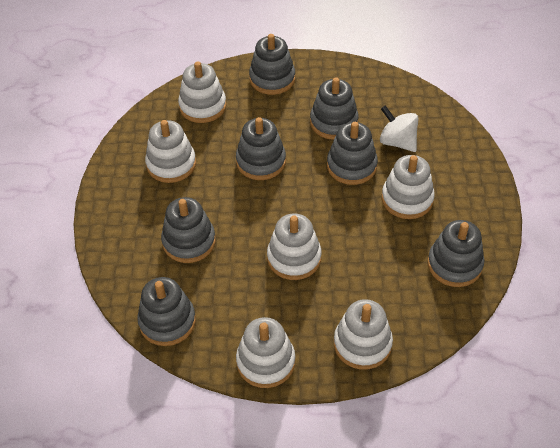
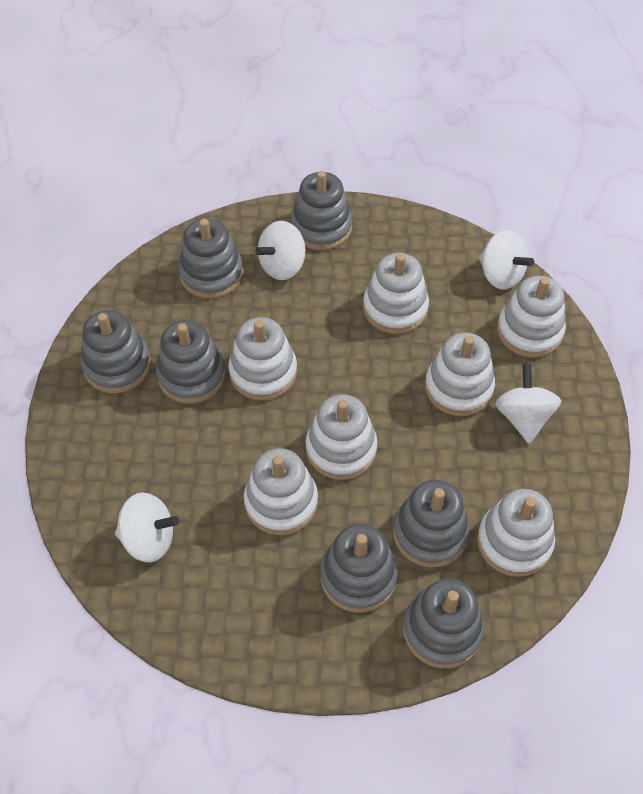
white spinning top: 1 -> 4
white stacking toy: 6 -> 7

